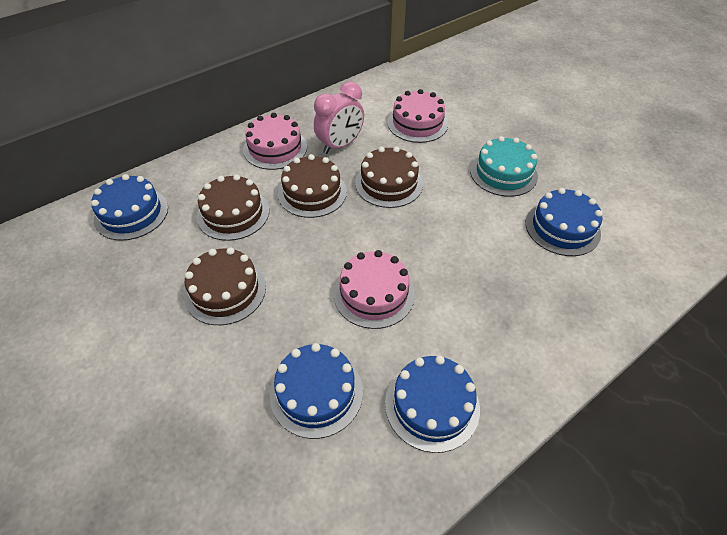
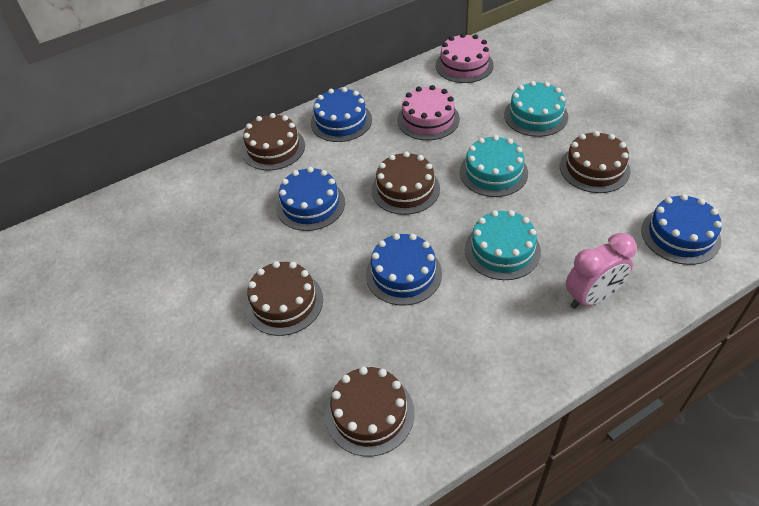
brown cake: 4 -> 5
pink cake: 3 -> 2
turquoise cake: 1 -> 3

